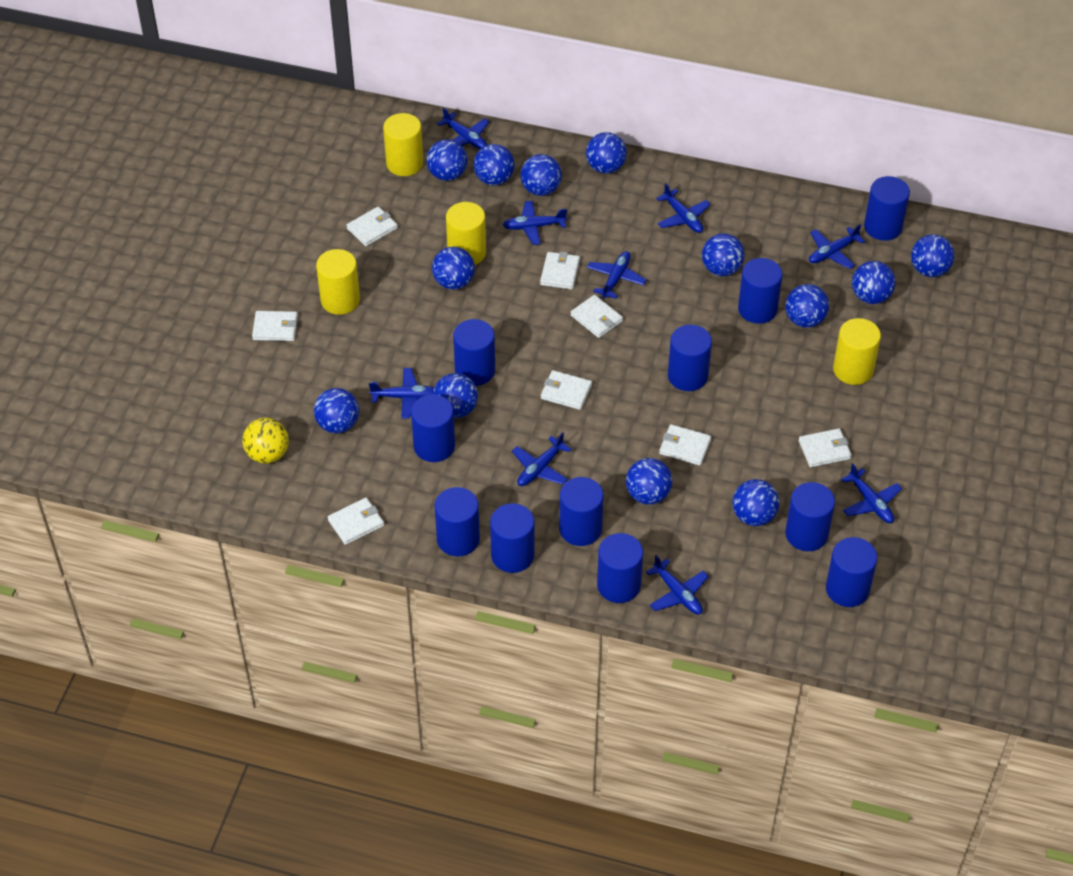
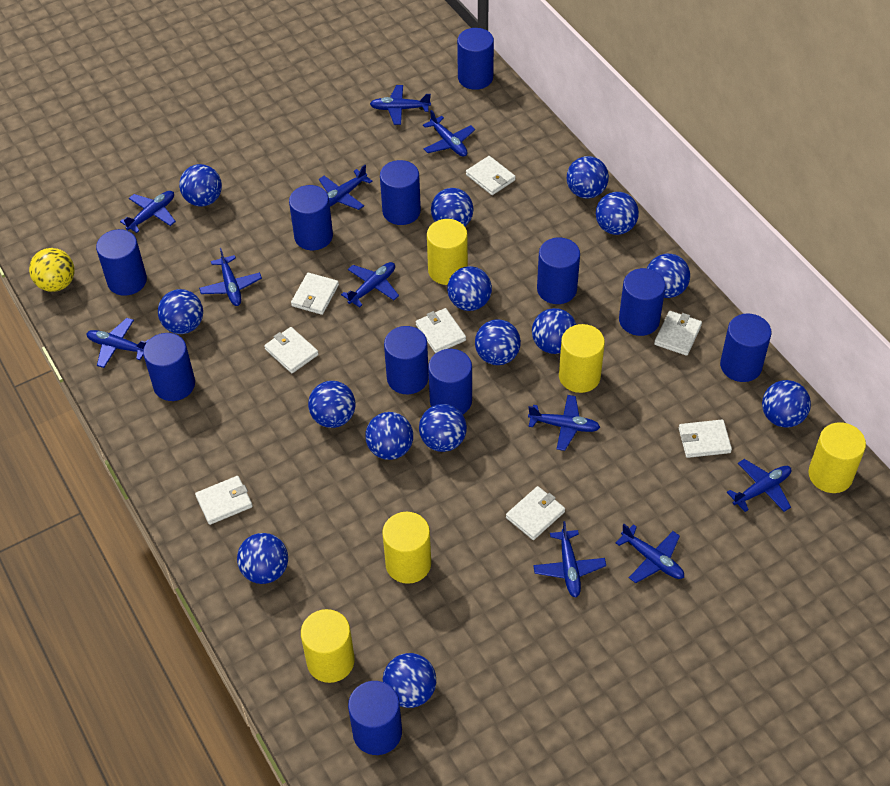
blue ball: 13 -> 15
blue plane: 9 -> 11
yellow cylinder: 4 -> 5

